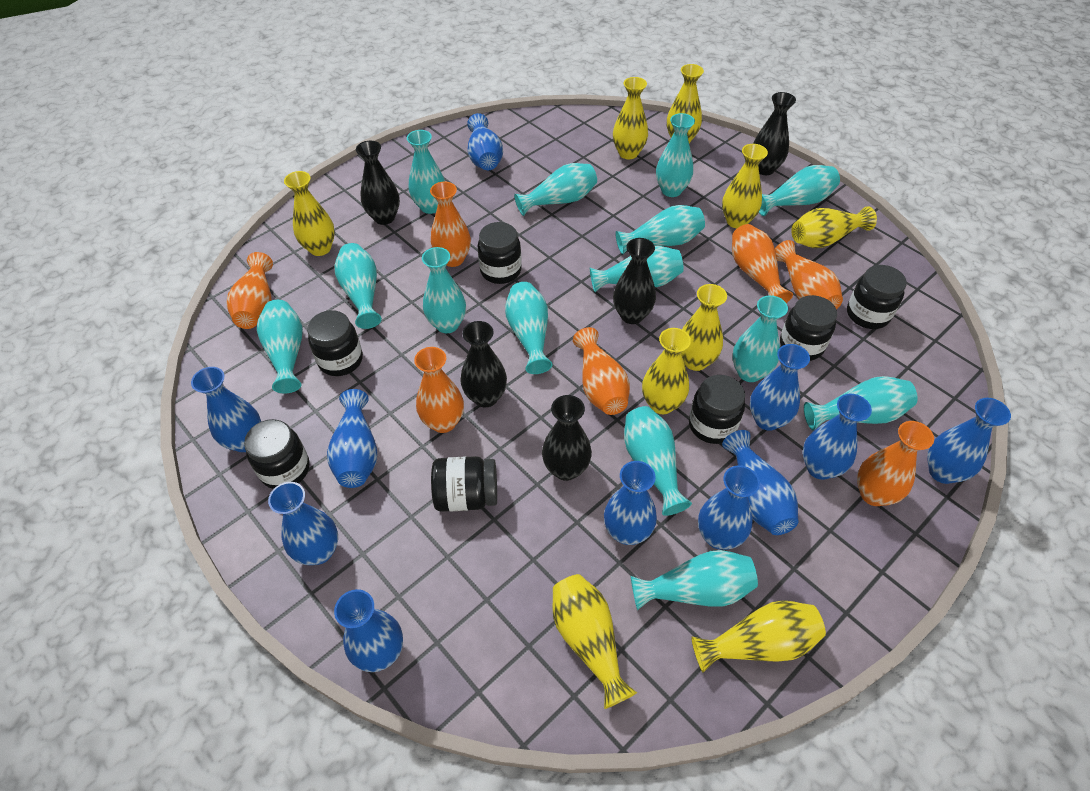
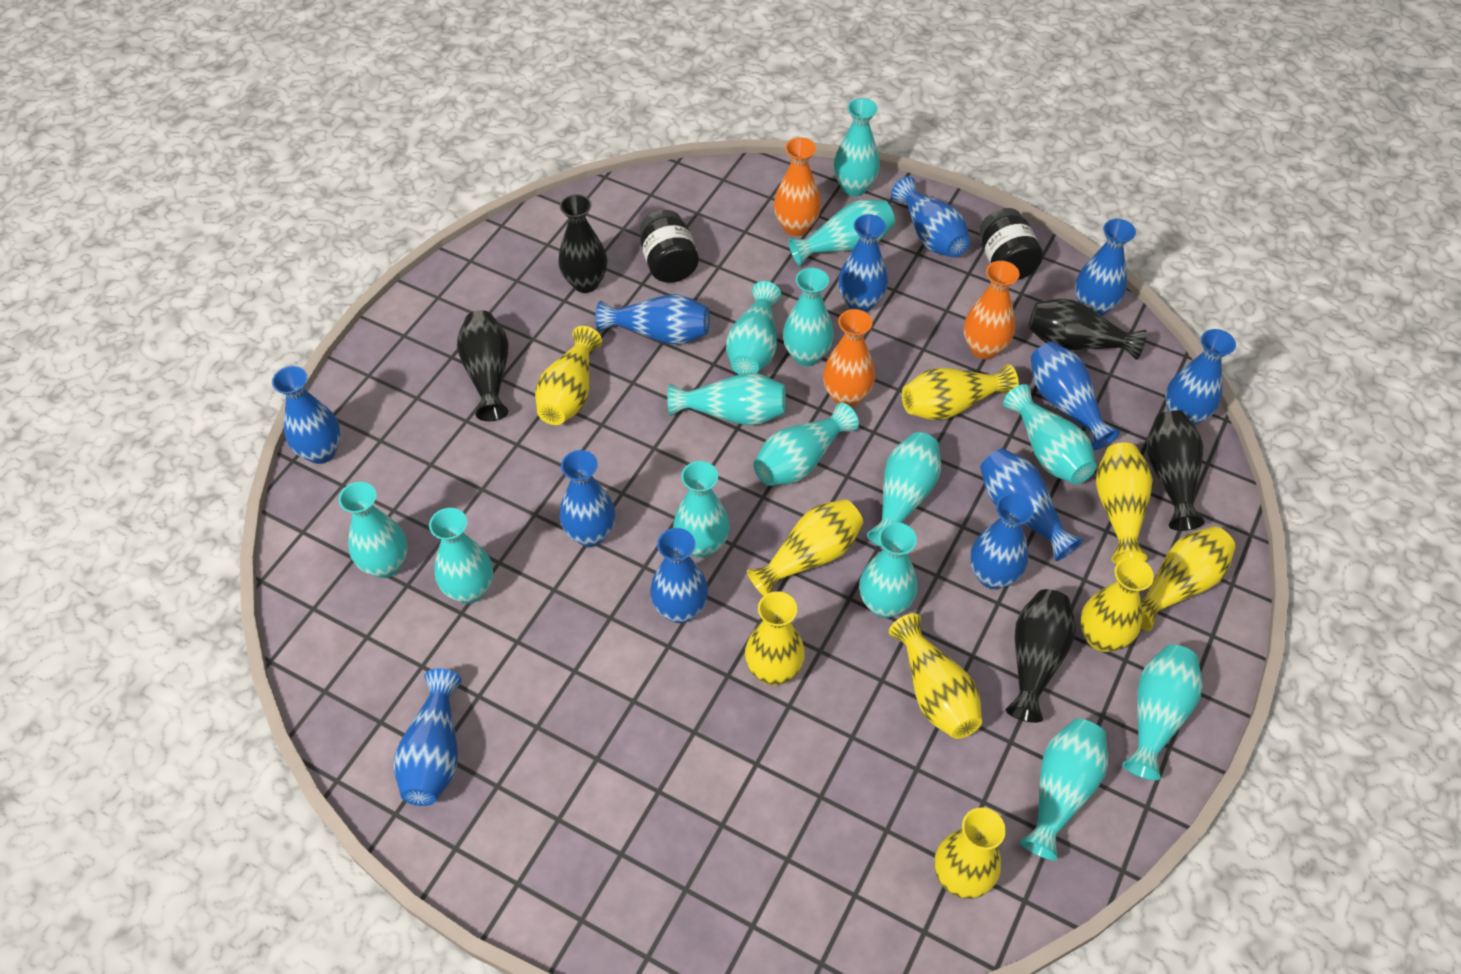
black jar: 7 -> 2
blue vase: 11 -> 12
orange vase: 7 -> 3

